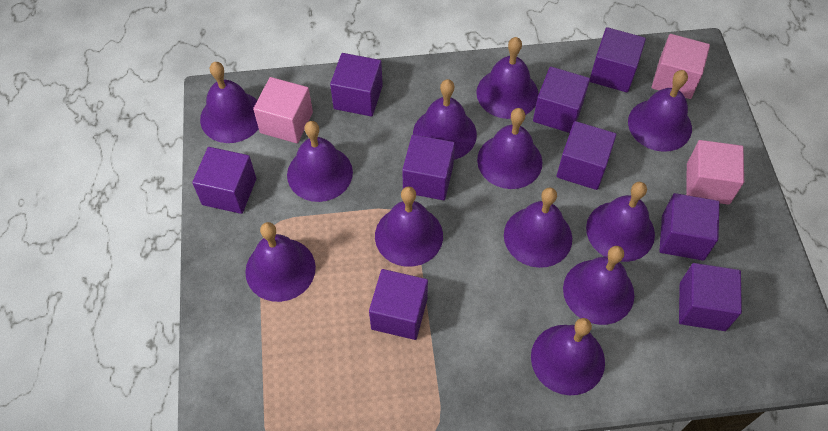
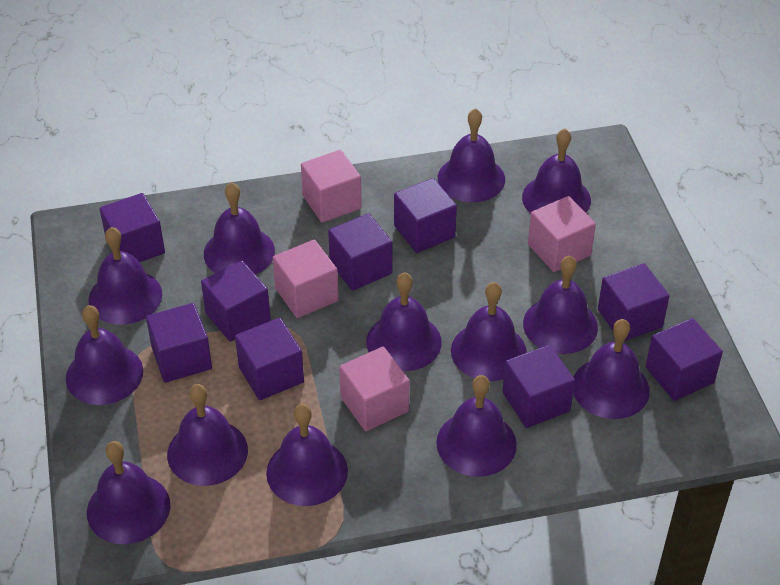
pink cube: 3 -> 4
purple bell: 12 -> 13

